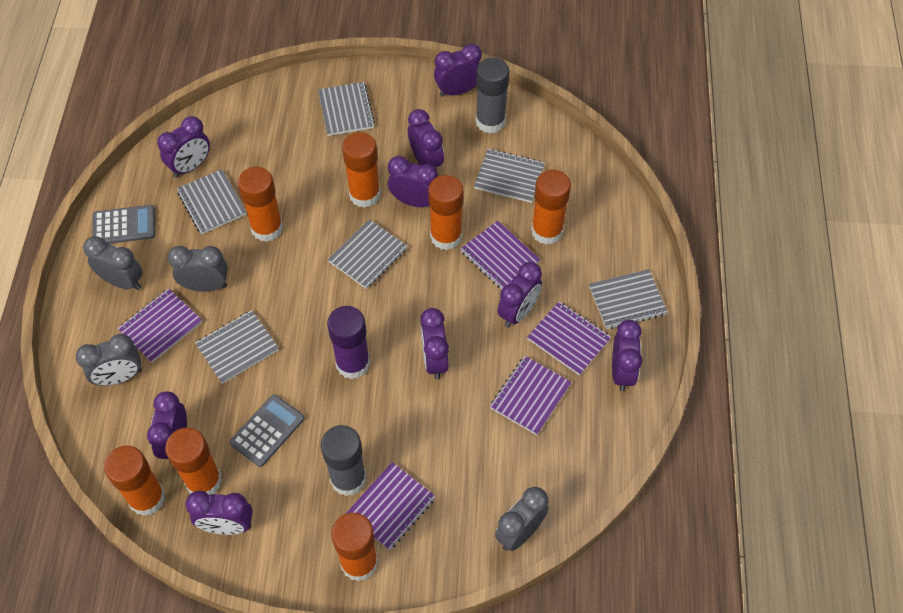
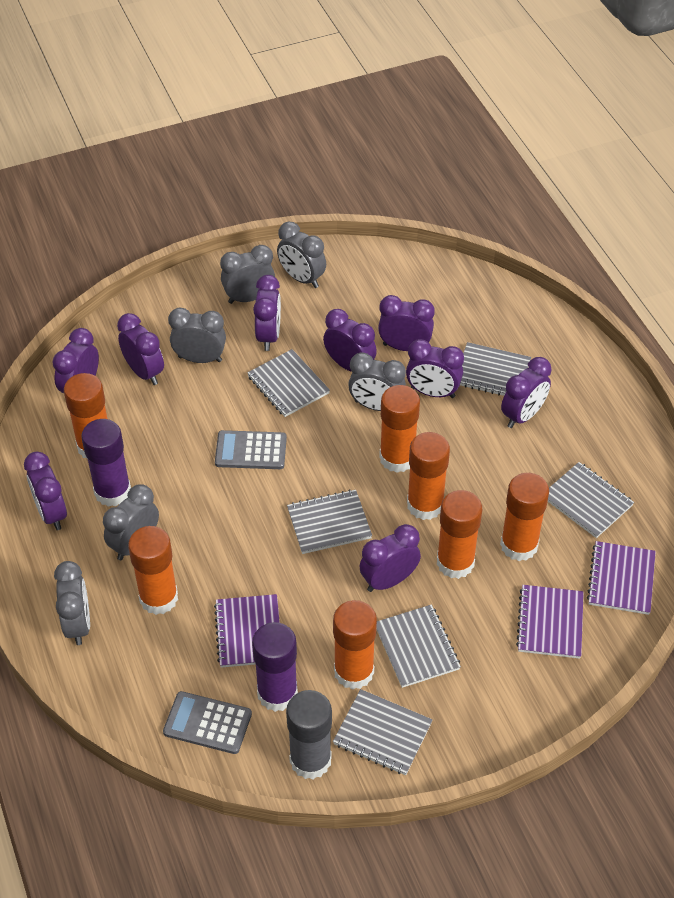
grey clock: 4 -> 6
grey glue stick: 2 -> 1
purple glue stick: 1 -> 2
purple notebook: 5 -> 3

